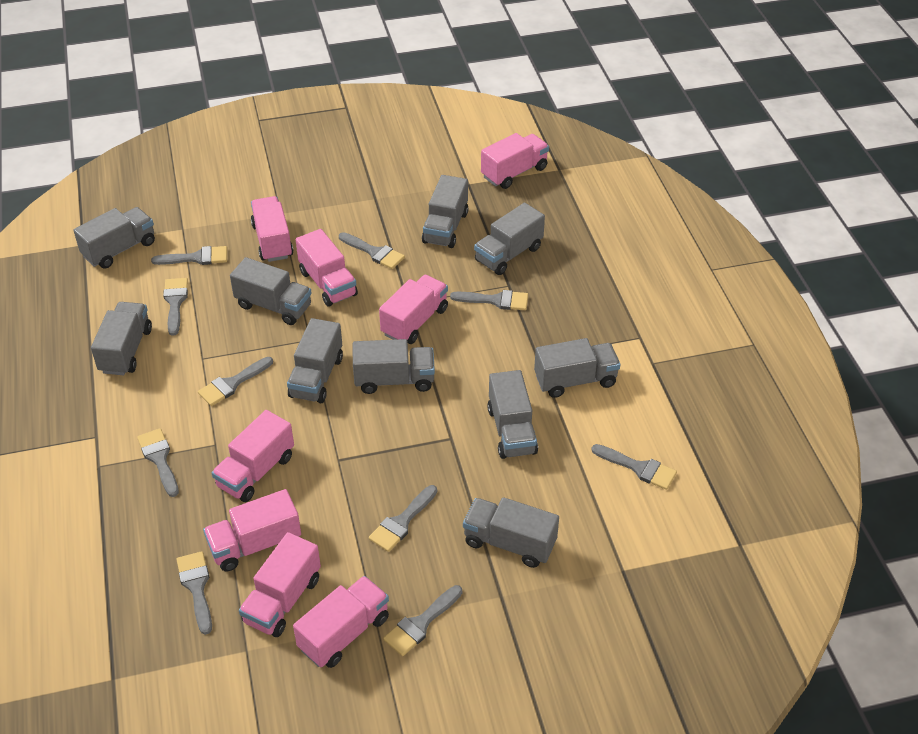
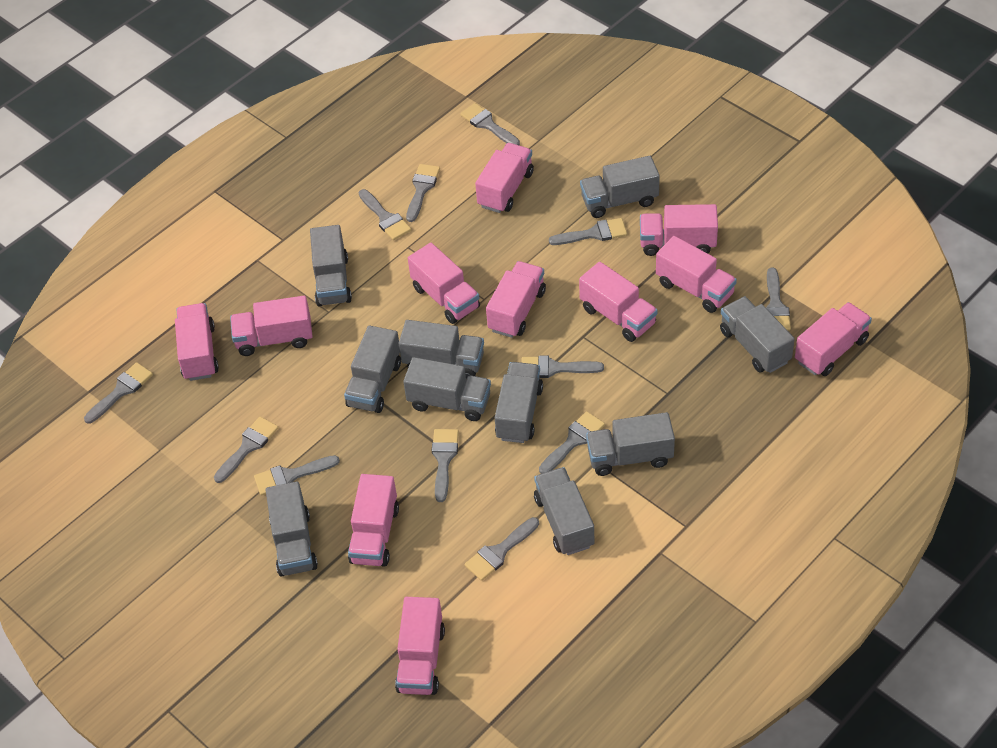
grey brush: 10 -> 12
pink truck: 8 -> 11

